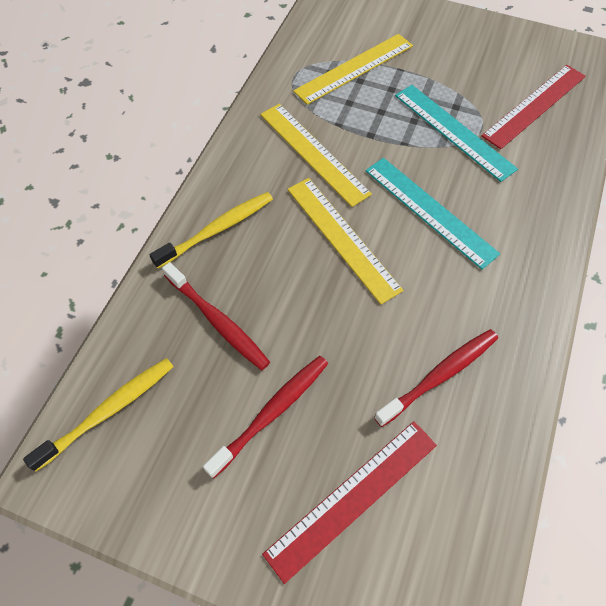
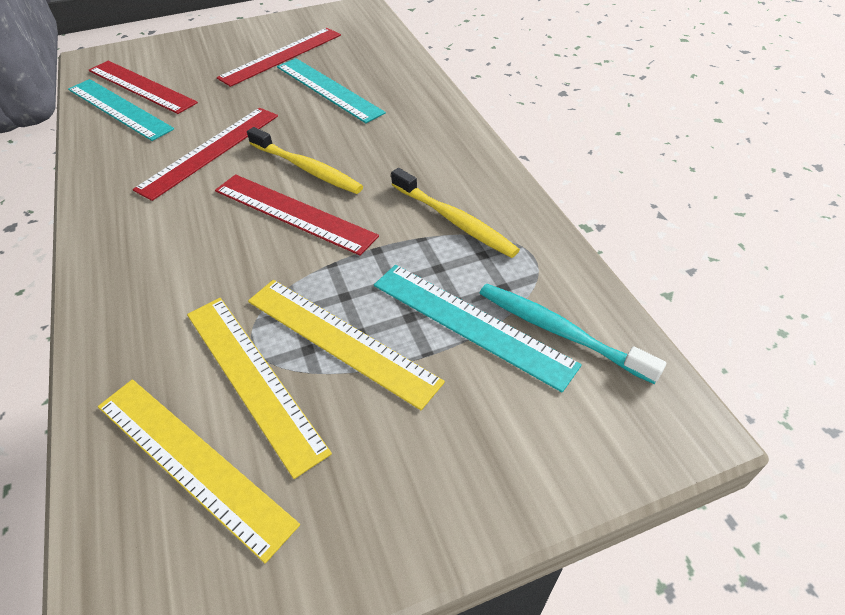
red ruler: 2 -> 4
red toothbrush: 3 -> 0
turquoise ruler: 2 -> 3
turquoise toothbrush: 0 -> 1

